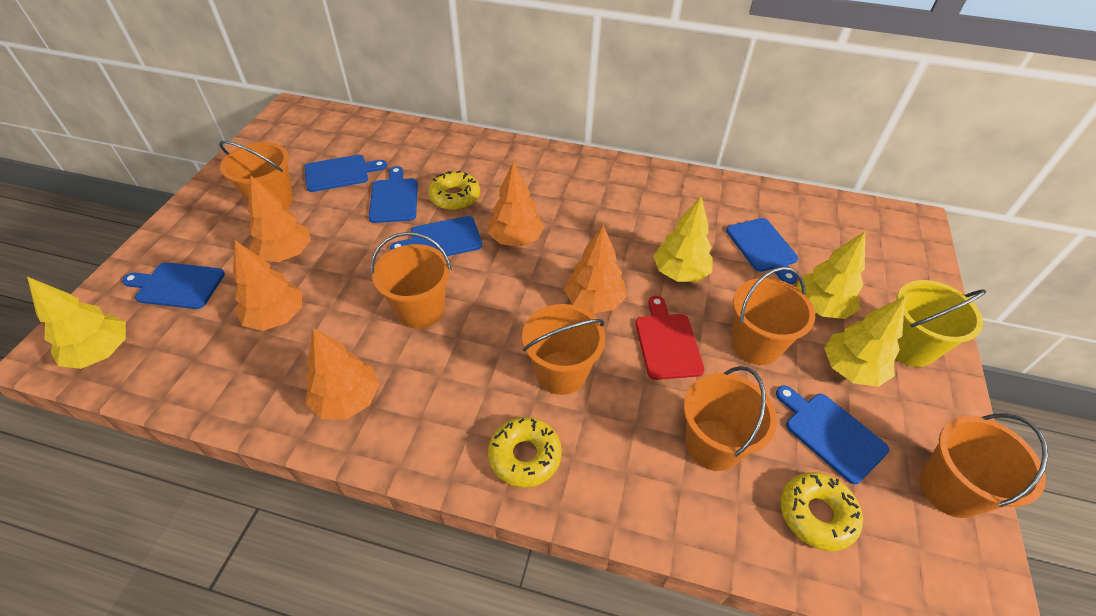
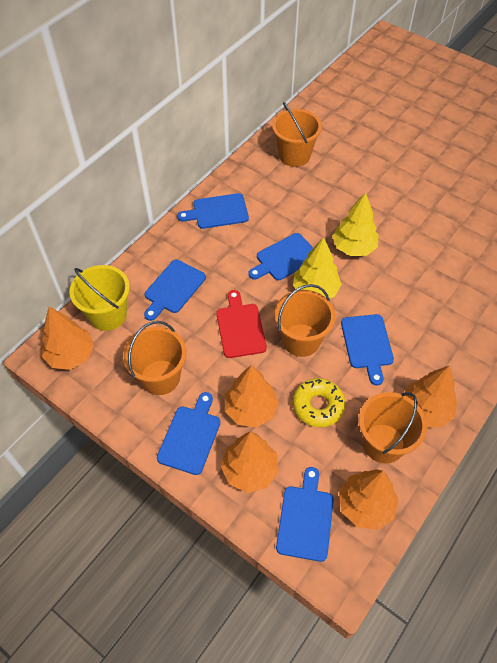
orange bucket: 6 -> 4
yellow donut: 3 -> 1
yellow tree: 4 -> 2

